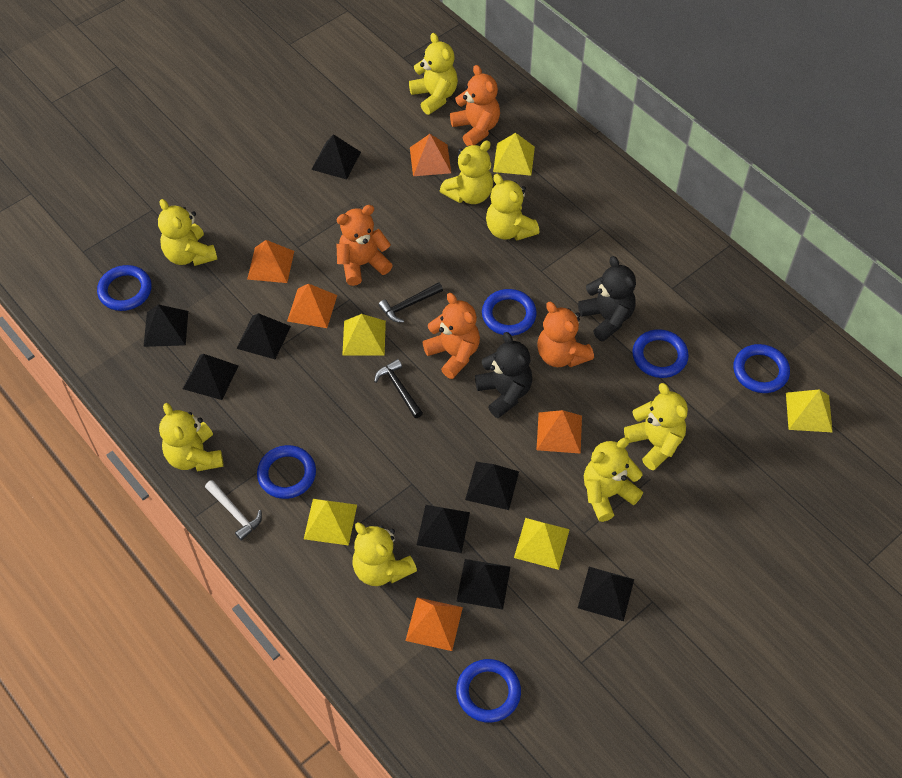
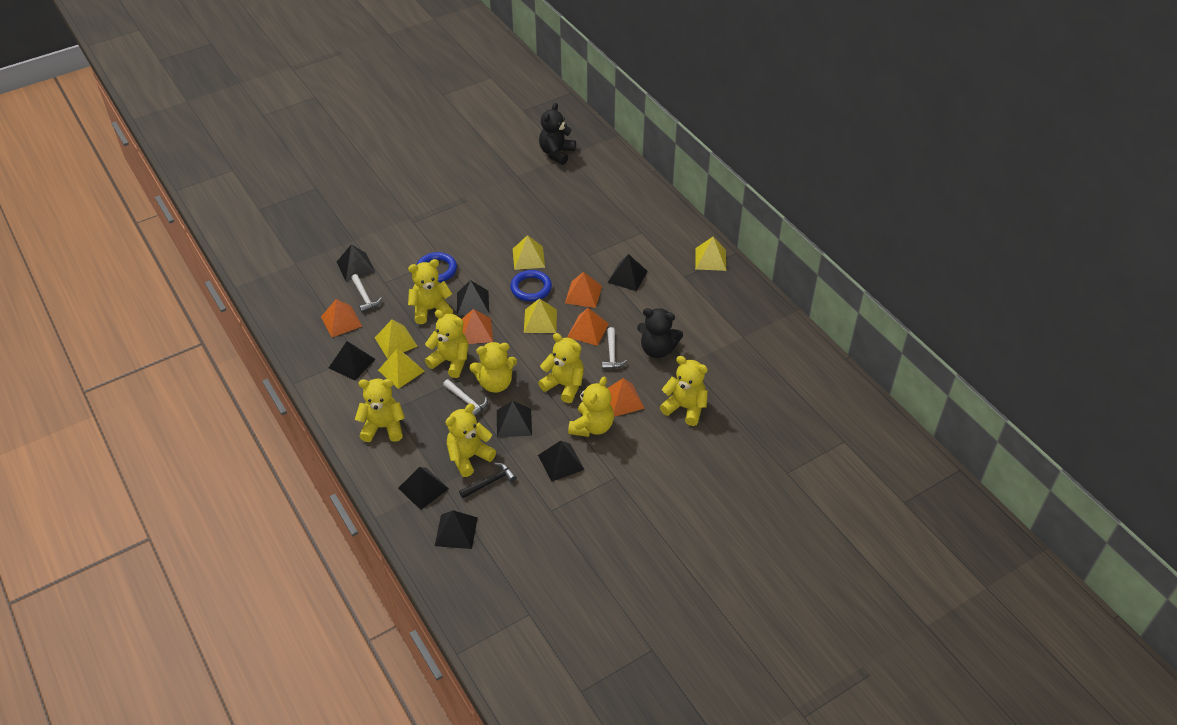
black hammer: 2 -> 1
blue ring: 6 -> 2
orange teddy bear: 4 -> 0
white hammer: 1 -> 3

